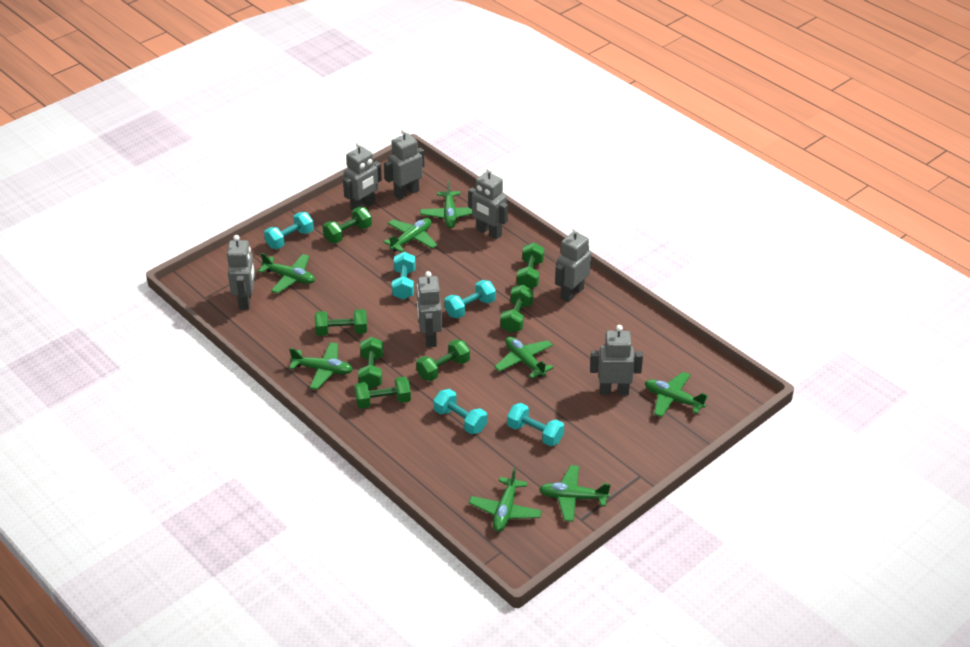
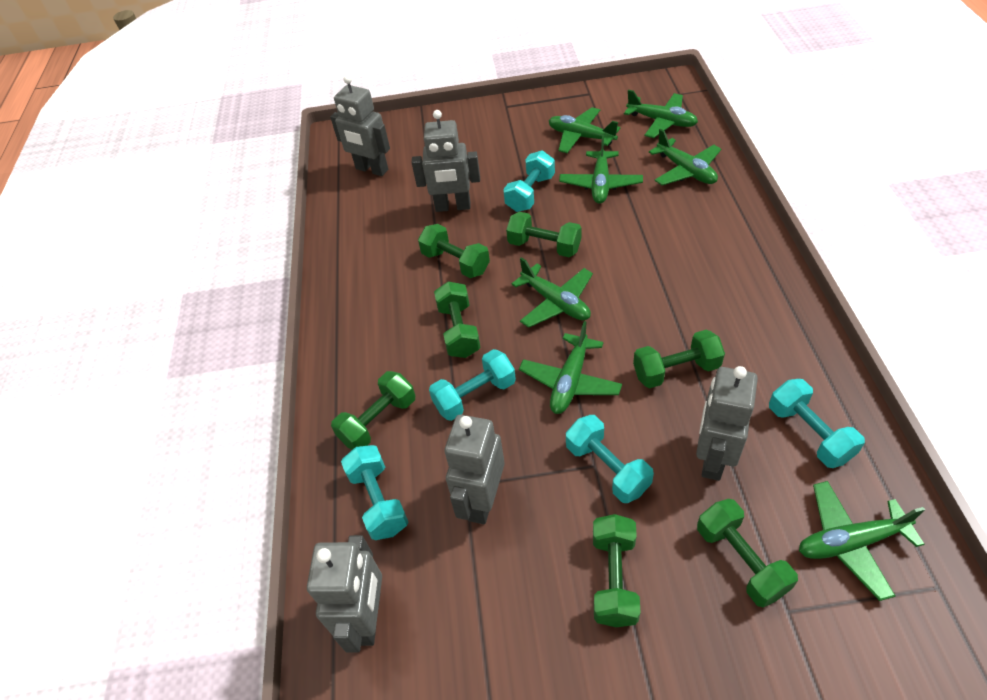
green plane: 8 -> 7
grey robot: 7 -> 5

